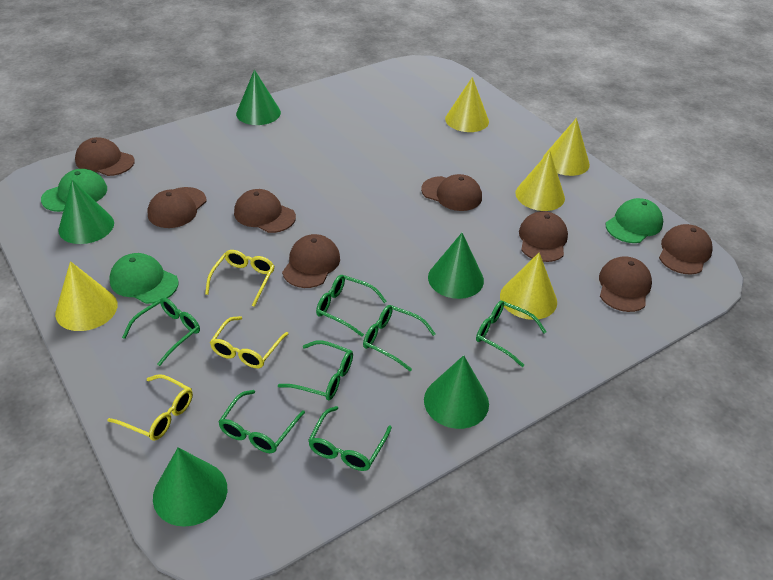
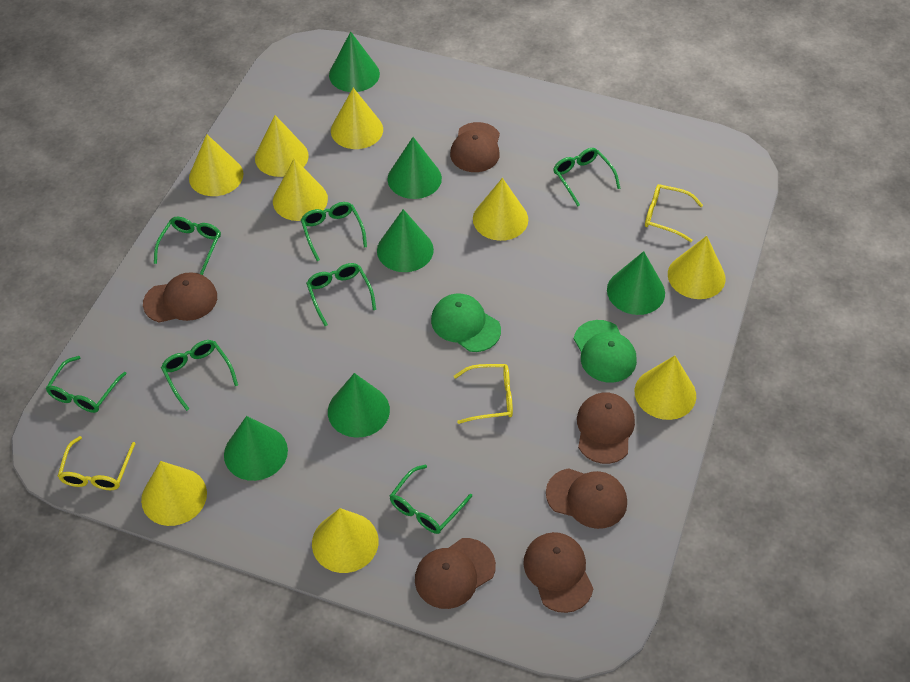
brown cap: 8 -> 6
green cap: 3 -> 2
green cone: 5 -> 6
yellow cone: 5 -> 9

